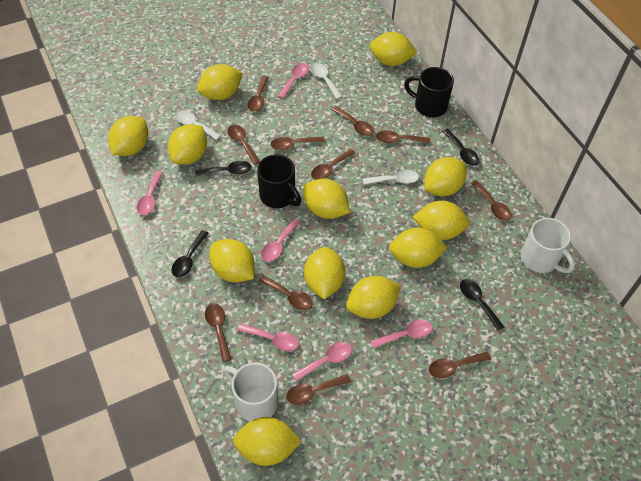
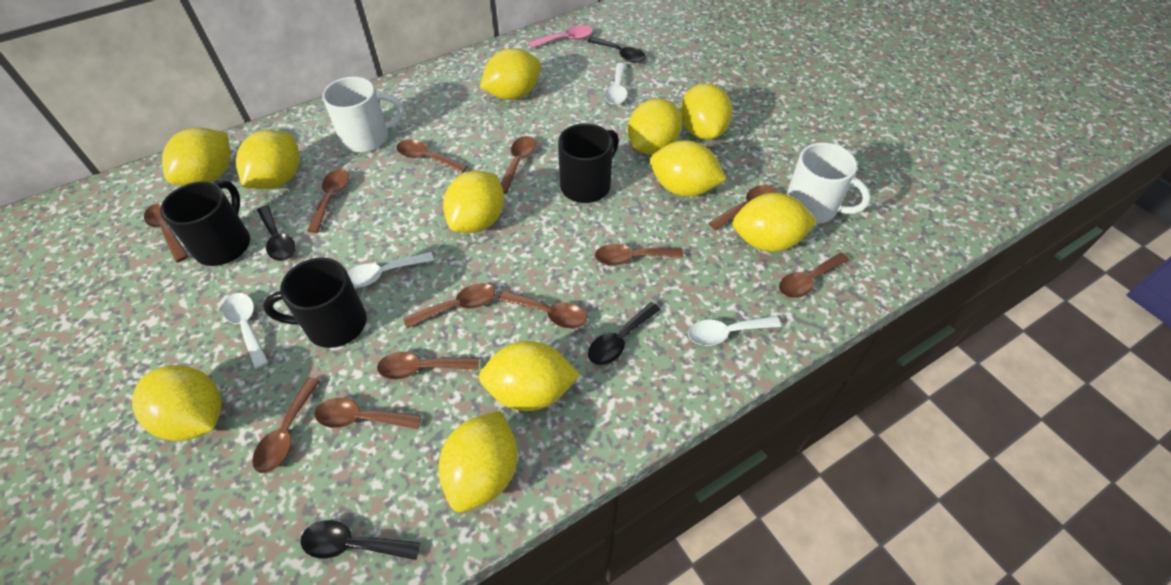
black mug: 2 -> 3
brown spoon: 11 -> 12
pink spoon: 6 -> 1
white spoon: 3 -> 4
yellow lemon: 12 -> 11

